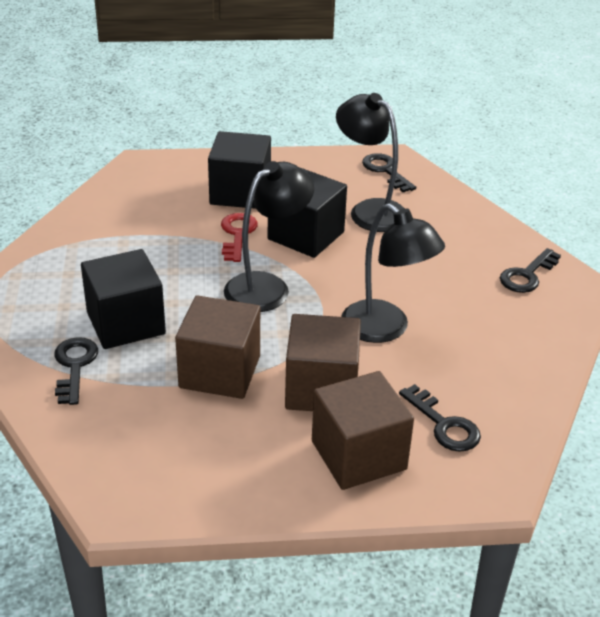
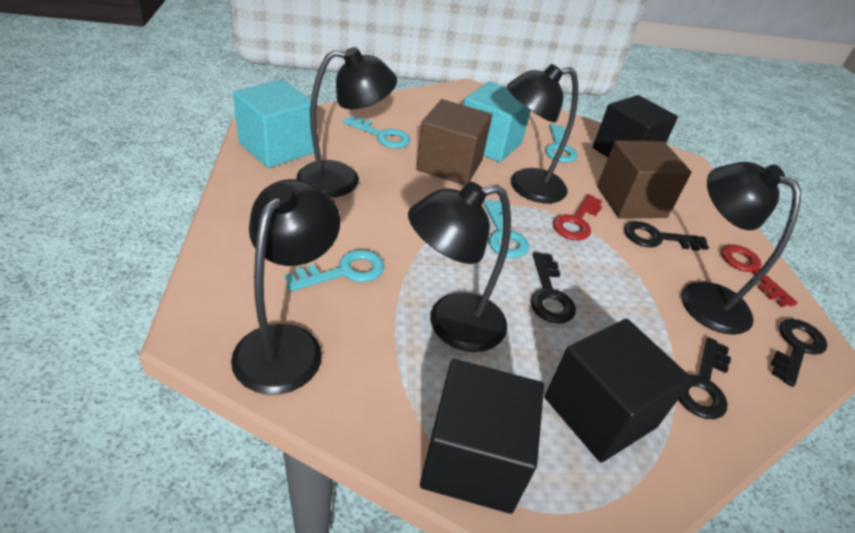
black lamp: 3 -> 5
brown cube: 3 -> 2
red key: 1 -> 2
turquoise cube: 0 -> 2
turquoise key: 0 -> 4

